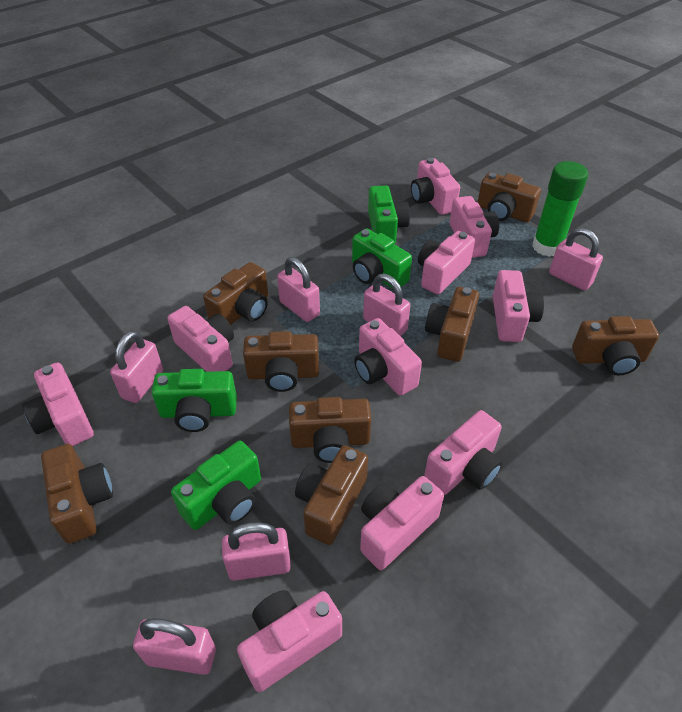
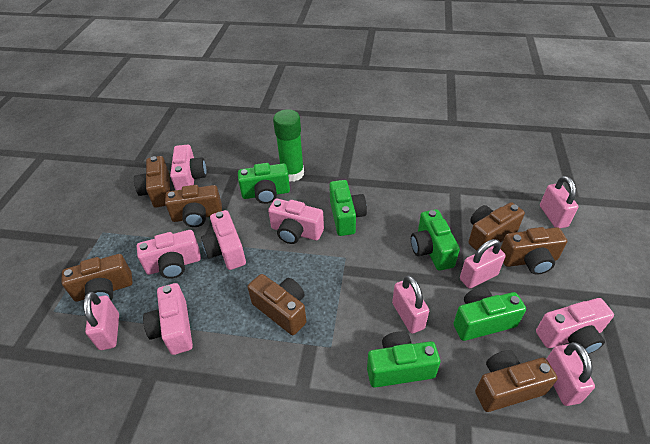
brown camera: 8 -> 7
green camera: 4 -> 5
pink camera: 10 -> 6
pink padlock: 6 -> 5

